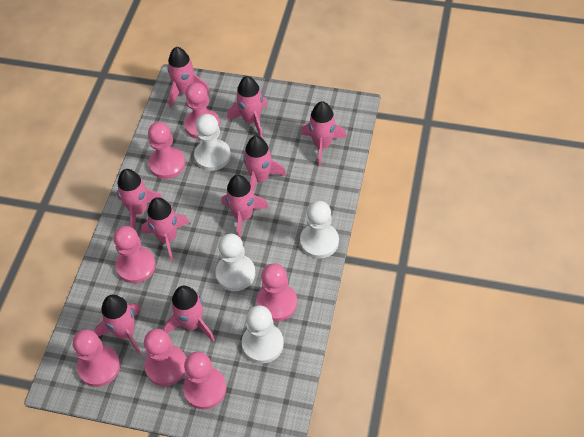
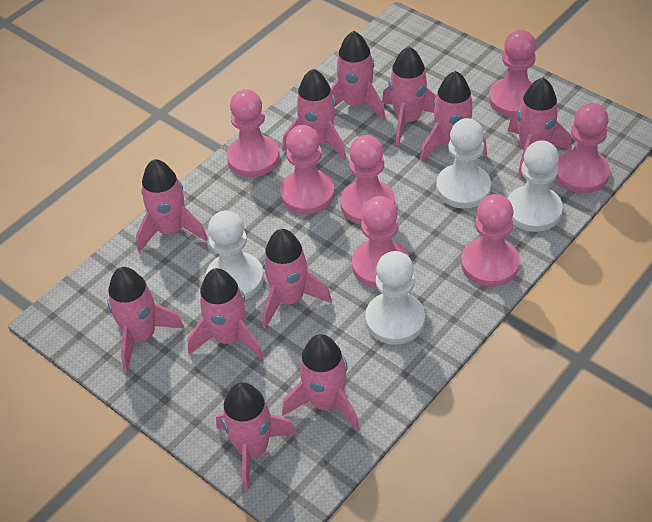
pink rocket: 9 -> 11

